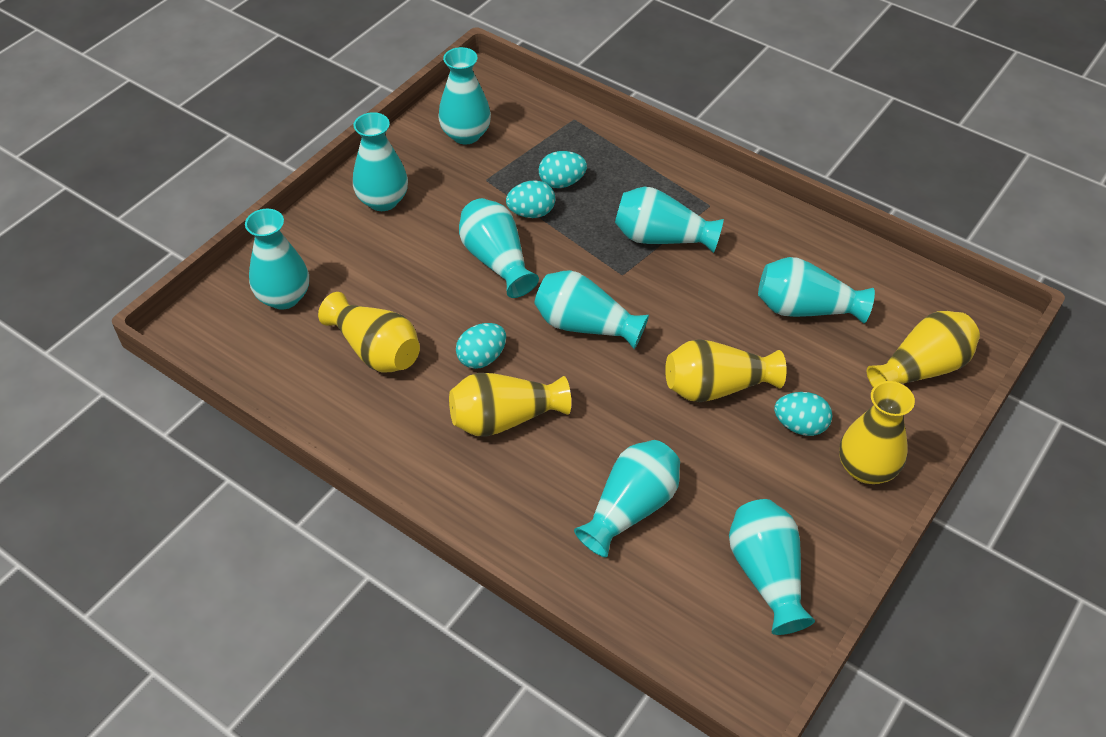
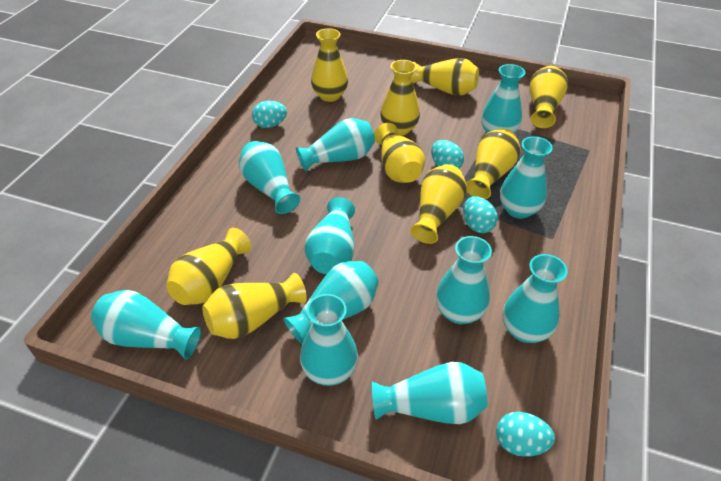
turquoise vase: 9 -> 11
yellow vase: 5 -> 9

